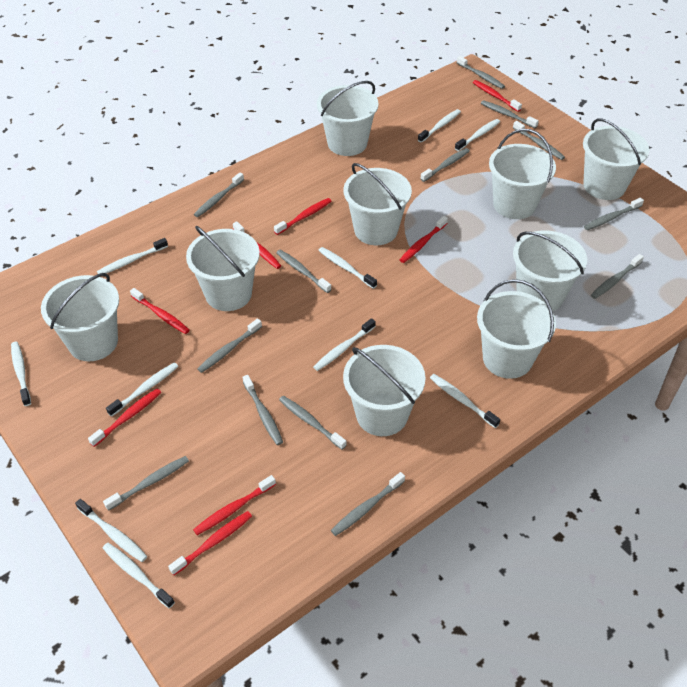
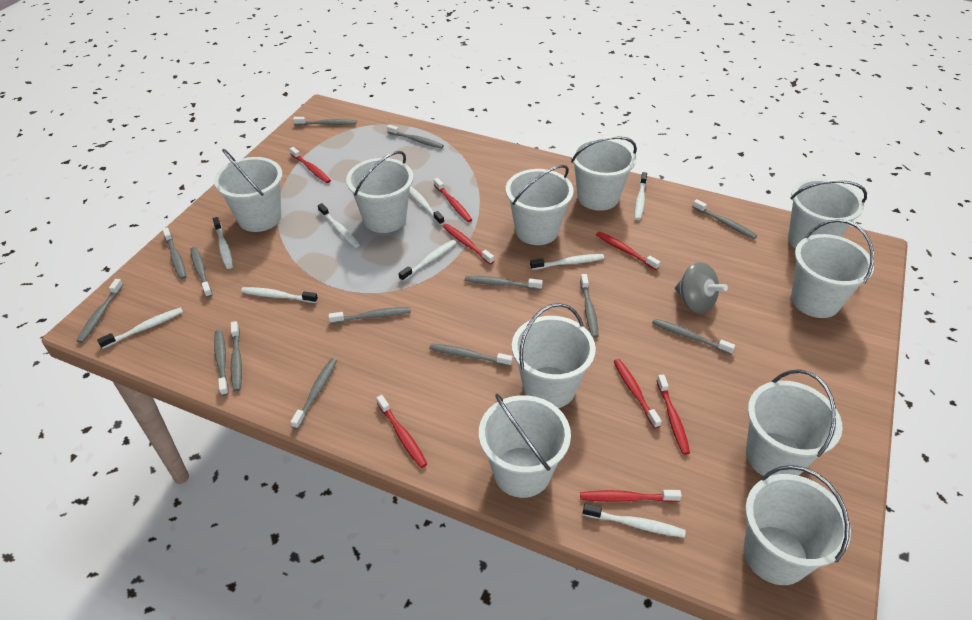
grey spinning top: 0 -> 1
grey toothbrush: 13 -> 14
white bucket: 9 -> 10
white toothbrush: 10 -> 9

